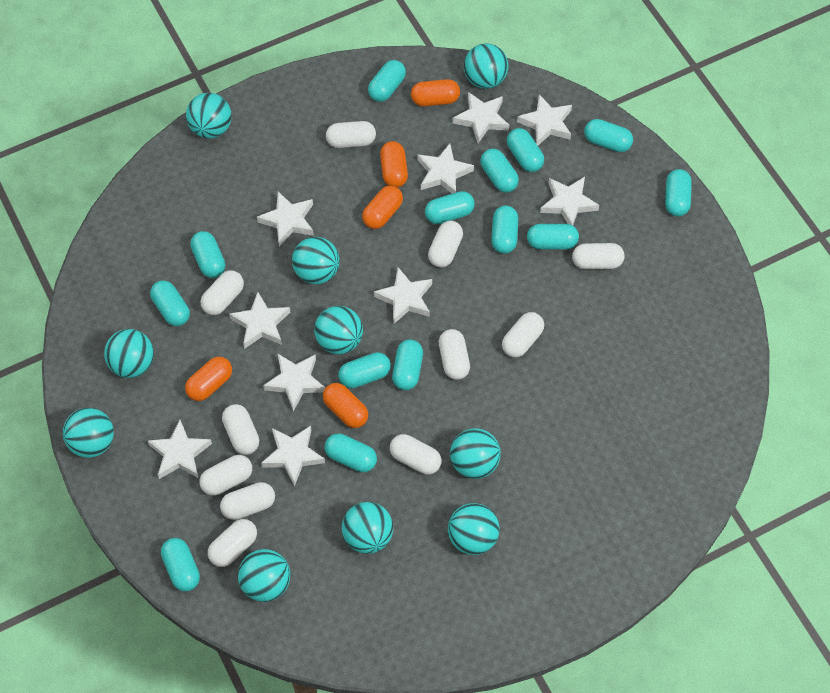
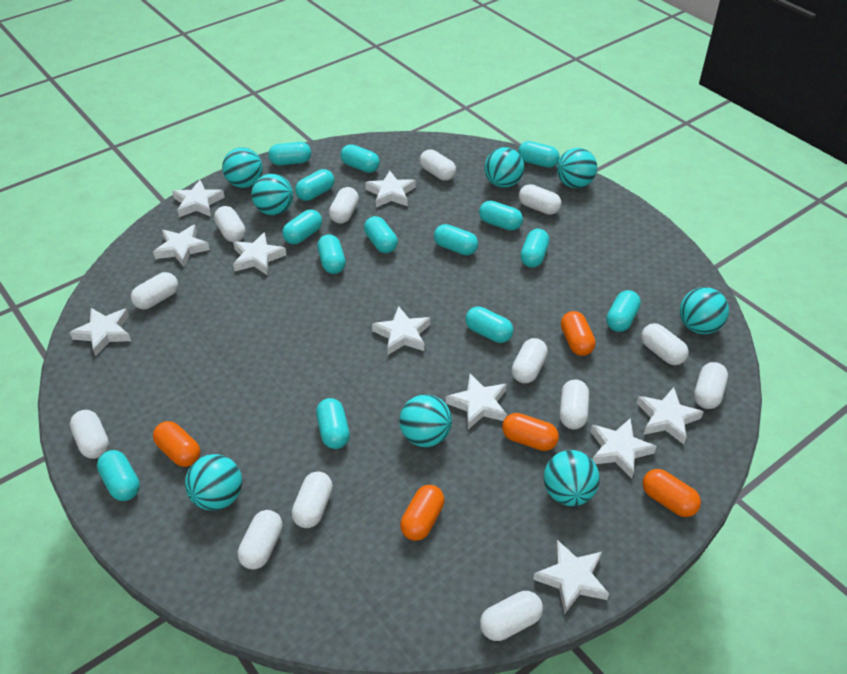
turquoise ball: 10 -> 8
white capsule: 11 -> 13

